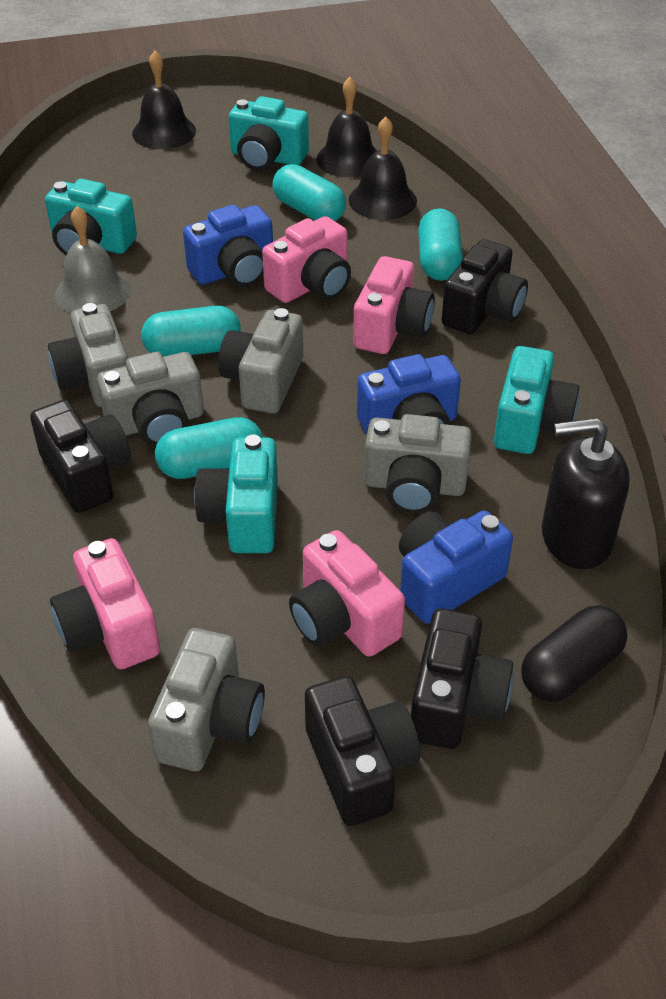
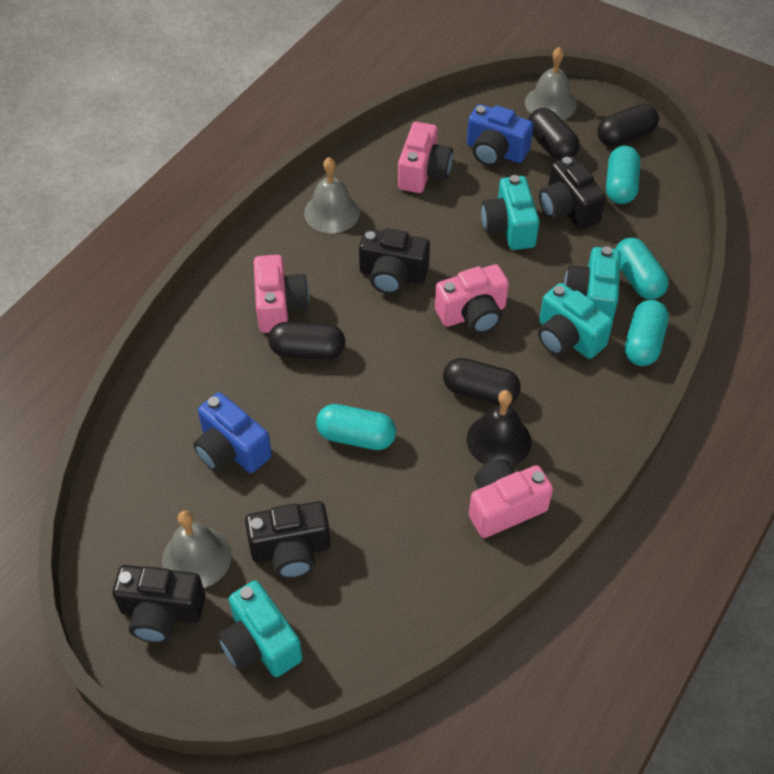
black bell: 3 -> 1
black capsule: 1 -> 4
black soap dispenser: 1 -> 0
blue camera: 3 -> 2
grey bell: 1 -> 3
grey camera: 5 -> 0

